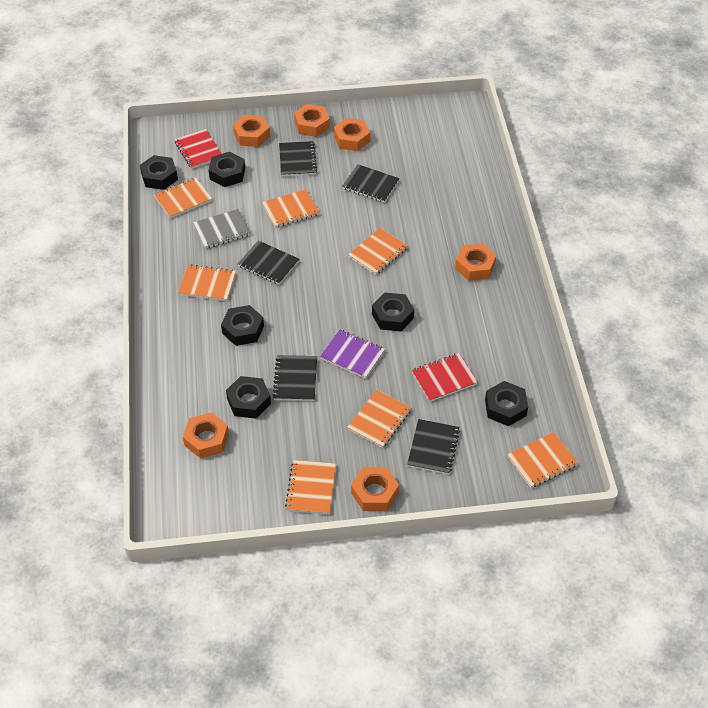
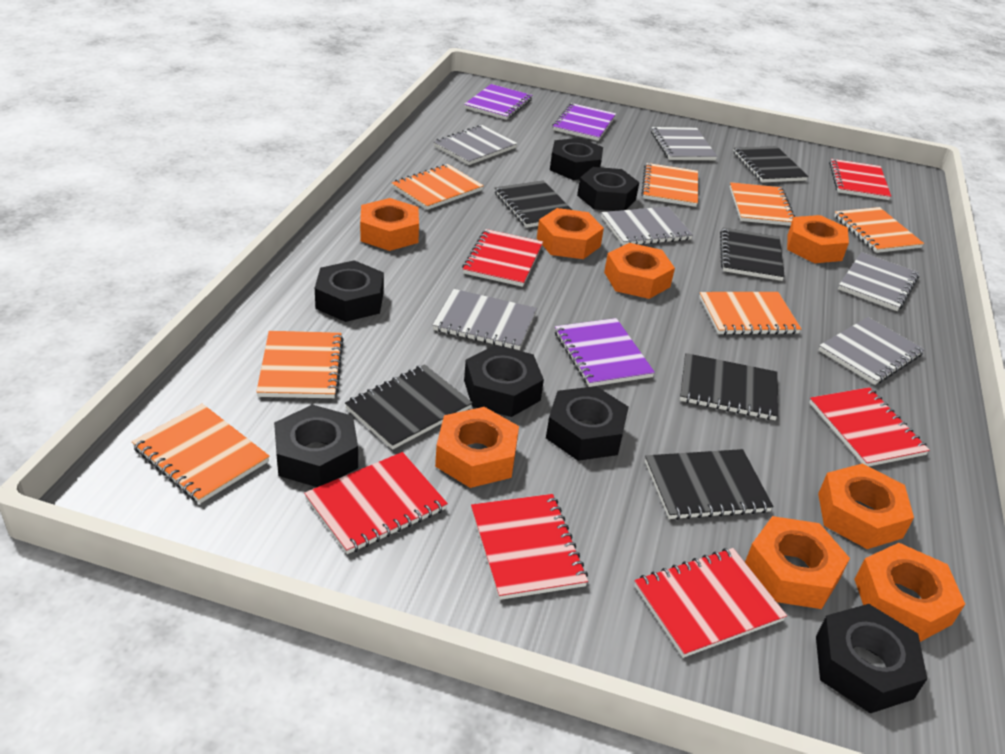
black notebook: 5 -> 6
black nut: 6 -> 7
grey notebook: 1 -> 6
orange nut: 6 -> 8
purple notebook: 1 -> 3
red notebook: 2 -> 6

